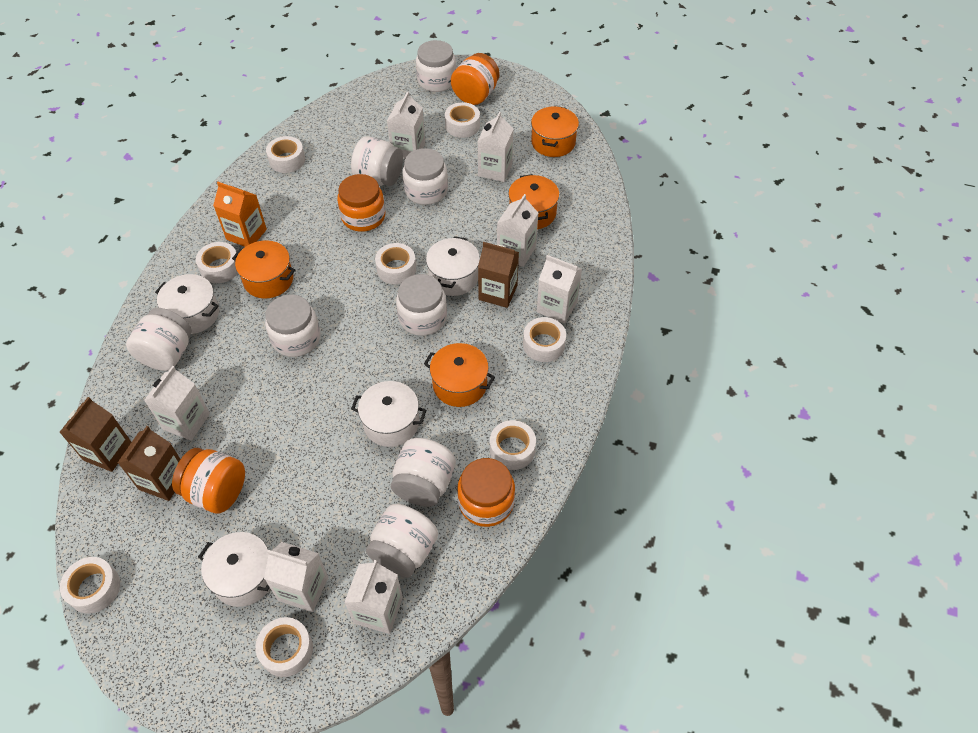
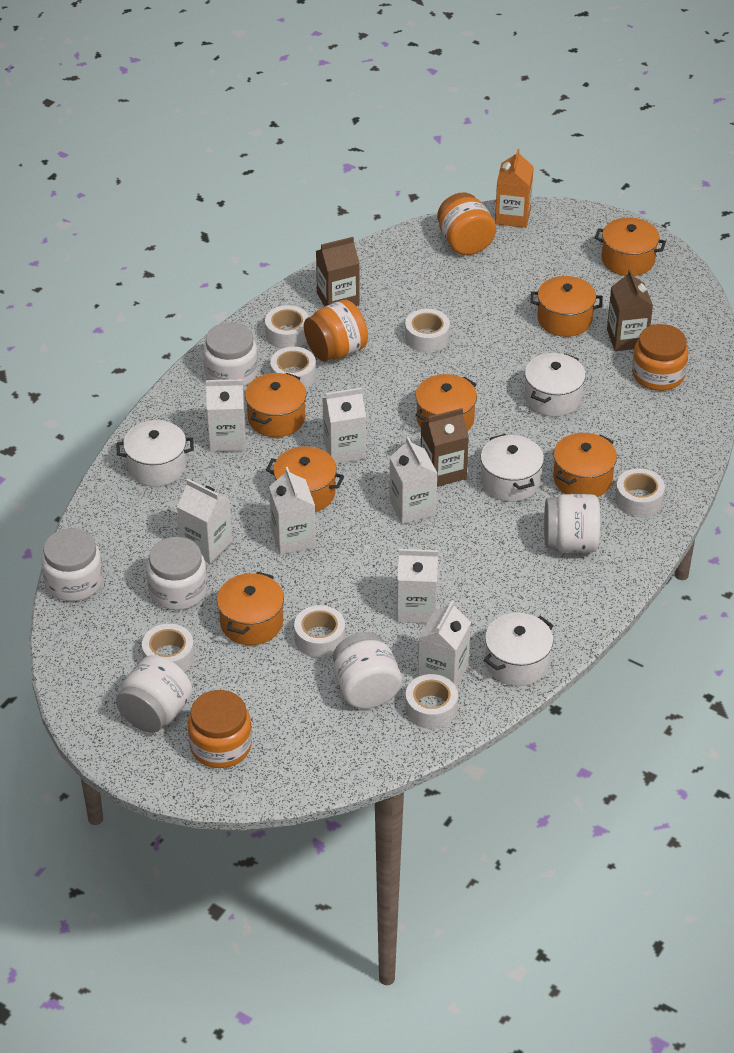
orange pot: 4 -> 7
white jar: 8 -> 6
white tape: 8 -> 7

